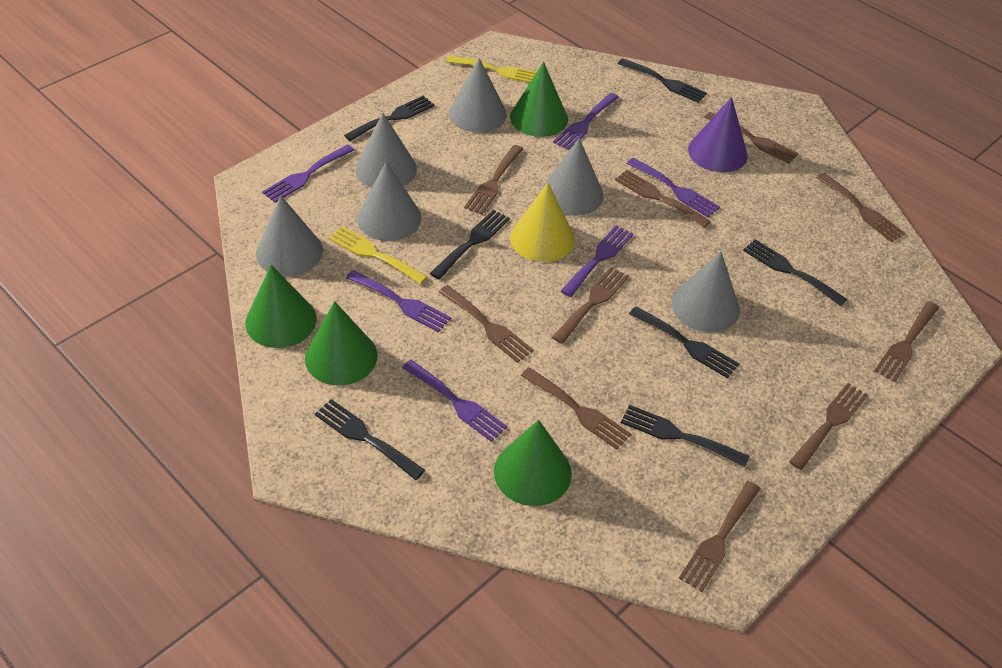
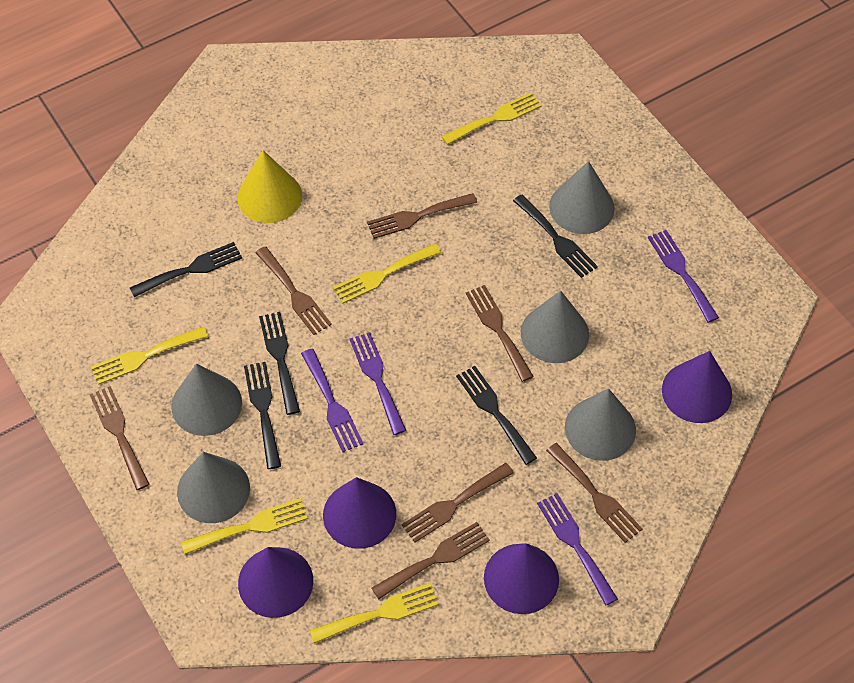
black fork: 7 -> 5
brown fork: 10 -> 7
green cone: 4 -> 0
grey cone: 6 -> 5
purple cone: 1 -> 4
purple fork: 6 -> 4
yellow fork: 2 -> 5

